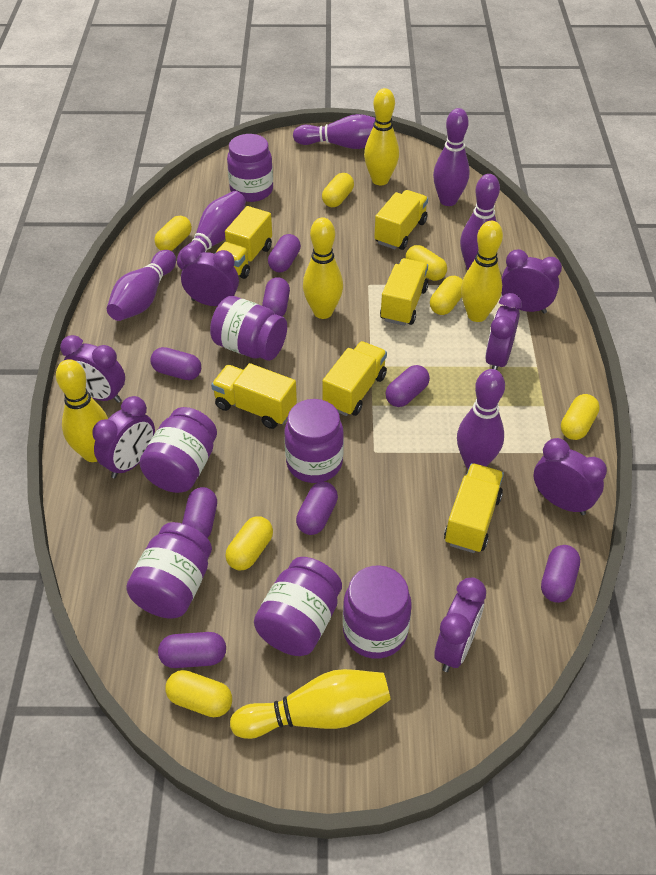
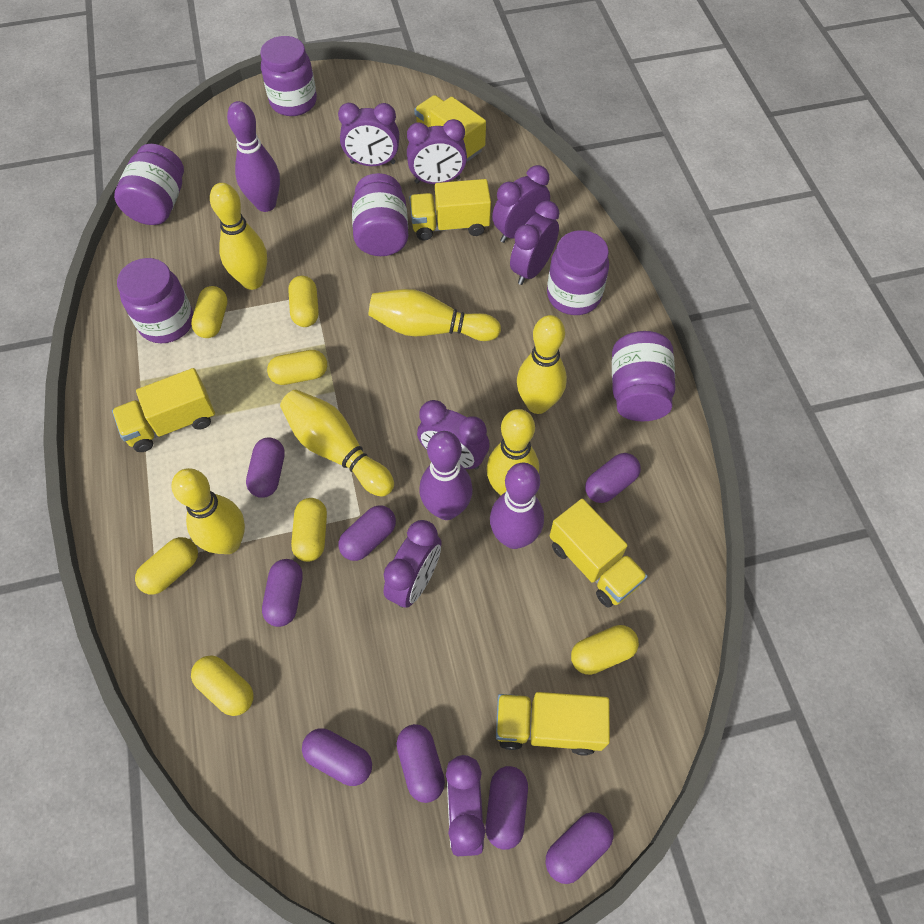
purple bowling pin: 6 -> 3
purple jar: 7 -> 6
yellow bowling pin: 5 -> 6
yellow truck: 6 -> 5

